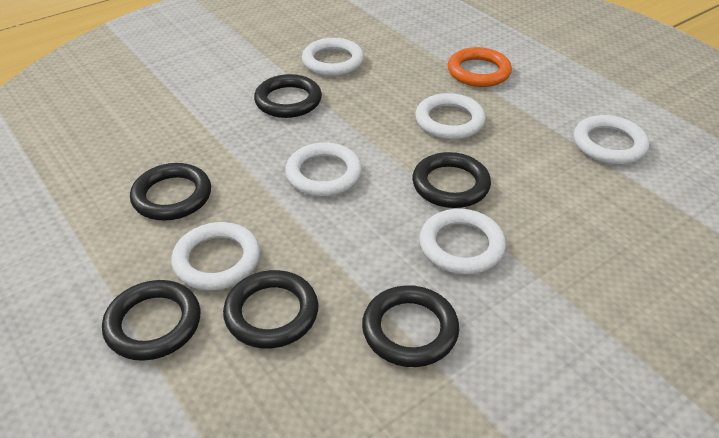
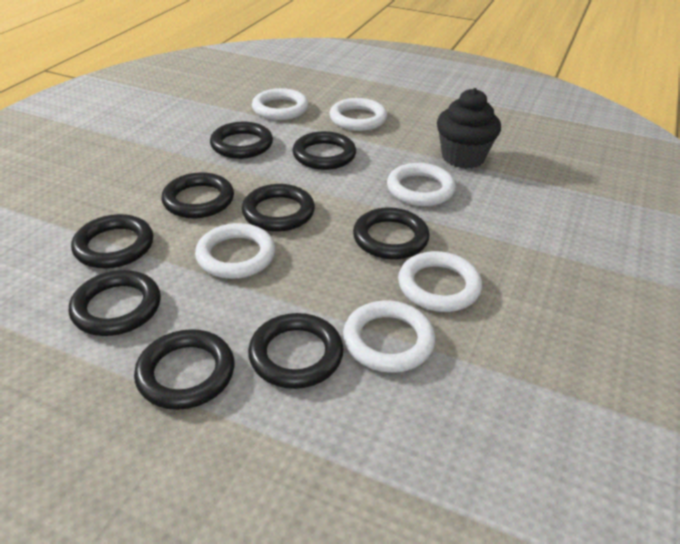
black cupcake: 0 -> 1
black ring: 6 -> 9
orange ring: 1 -> 0

